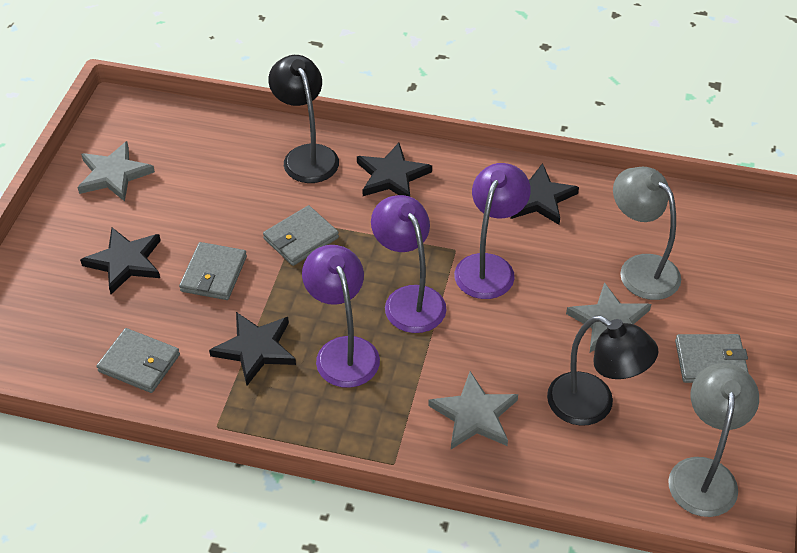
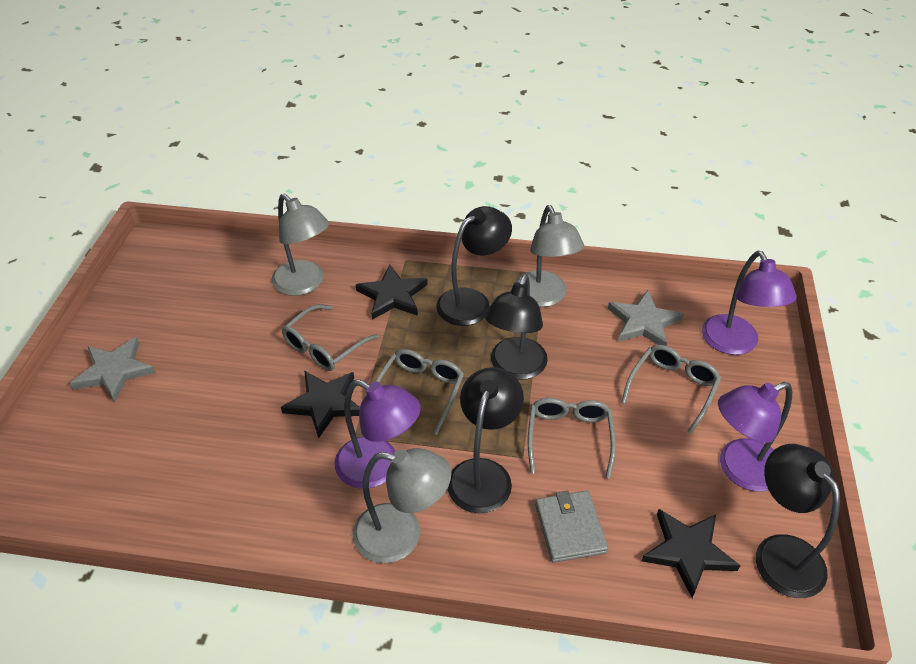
black lamp: 2 -> 4
black star: 4 -> 3
grey glasses: 0 -> 4
grey lamp: 2 -> 3
grey star: 3 -> 2
grey wallet: 4 -> 1

